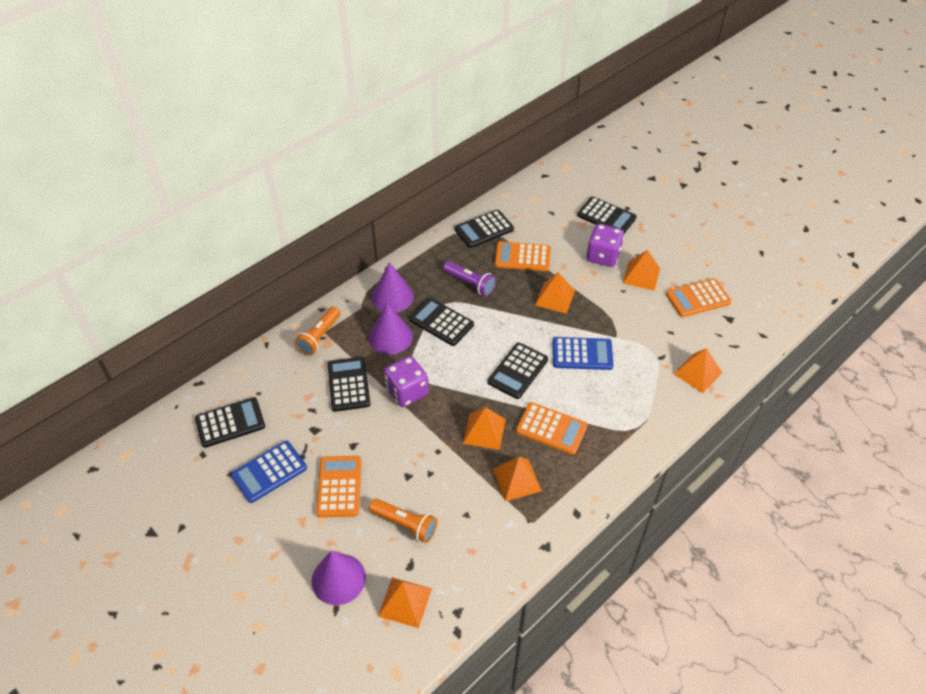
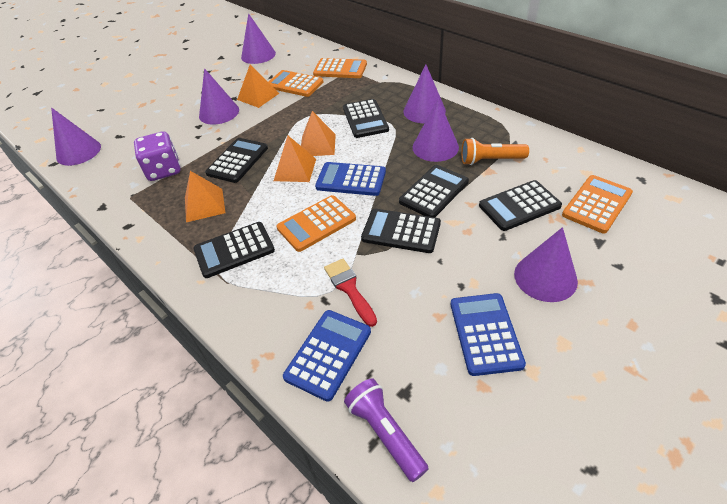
blue calculator: 2 -> 3
orange flashlight: 2 -> 1
orange pyramid: 6 -> 4
purple cone: 3 -> 6
purple dice: 2 -> 1
red brush: 0 -> 1

